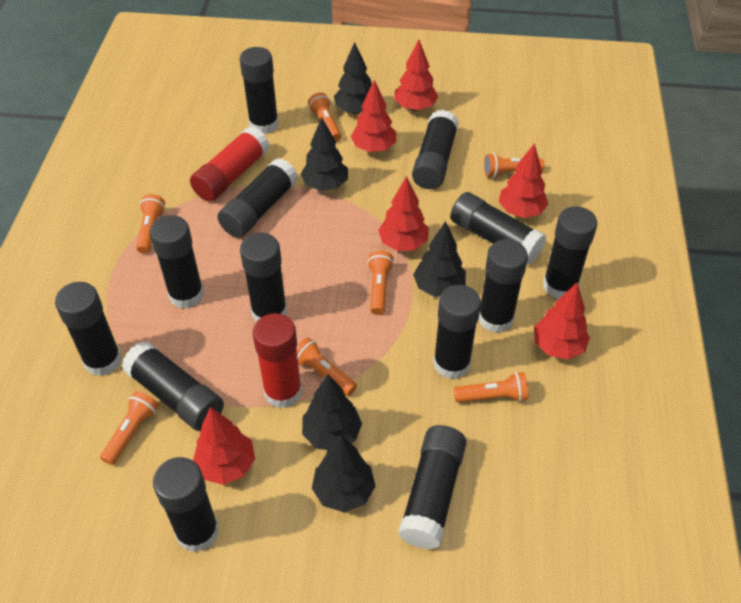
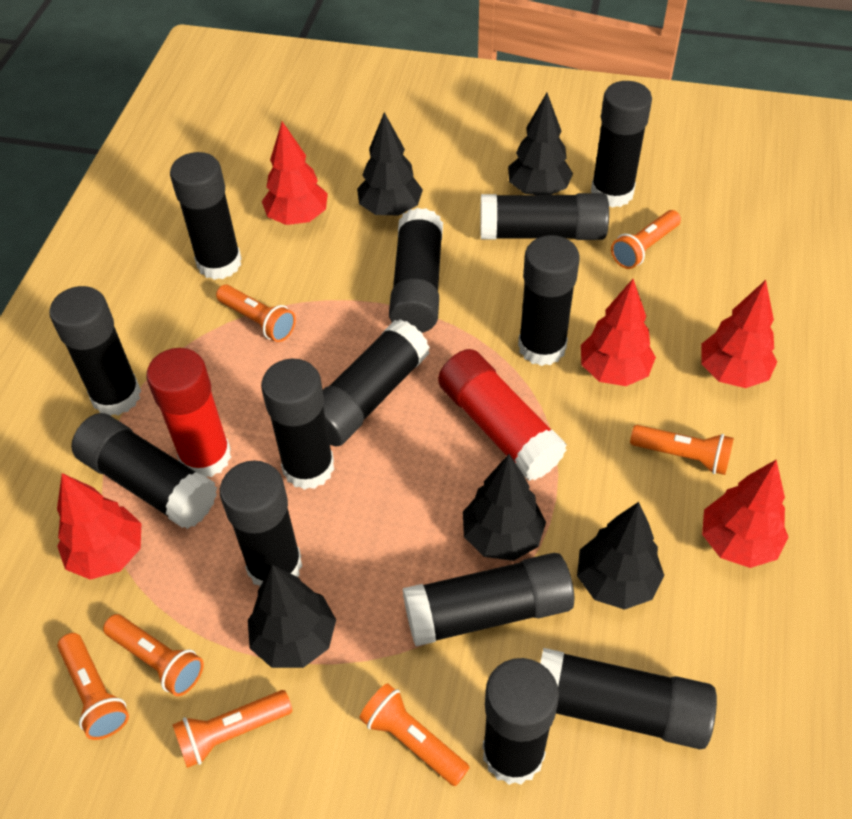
red tree: 6 -> 5

